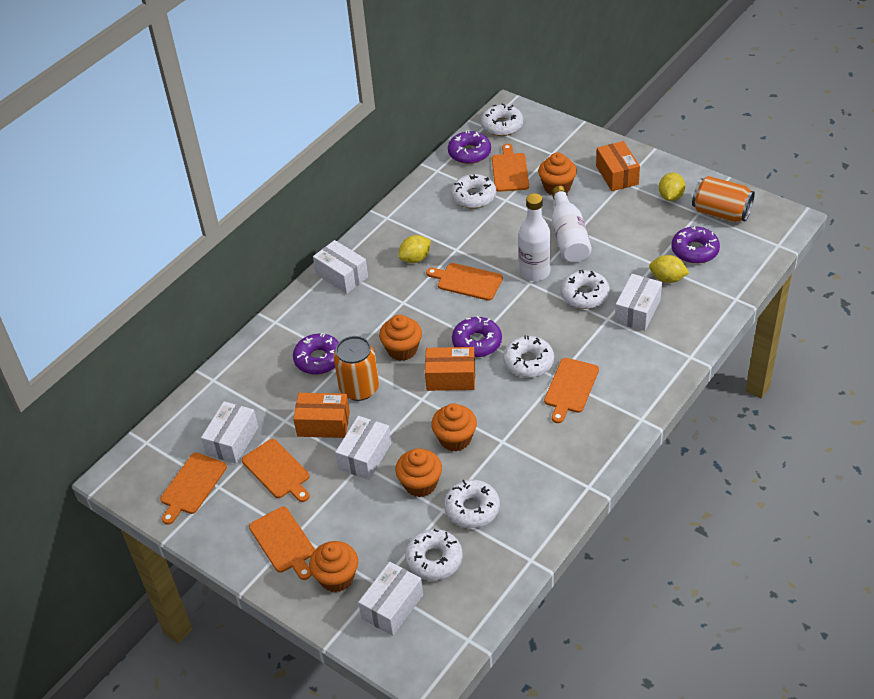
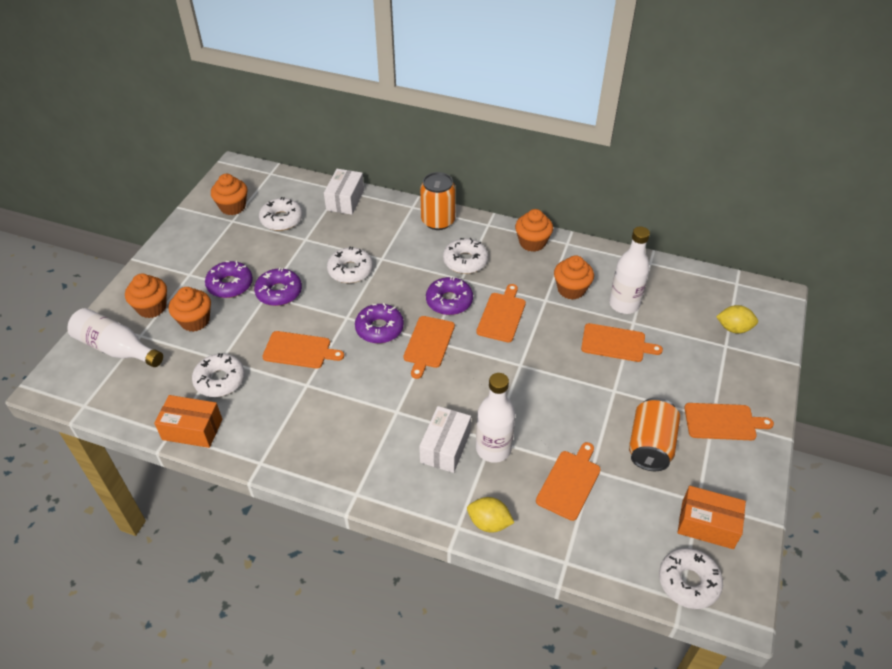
orange box: 3 -> 2
white bottle: 2 -> 3
white box: 5 -> 2
white donut: 6 -> 5
yellow lemon: 3 -> 2

